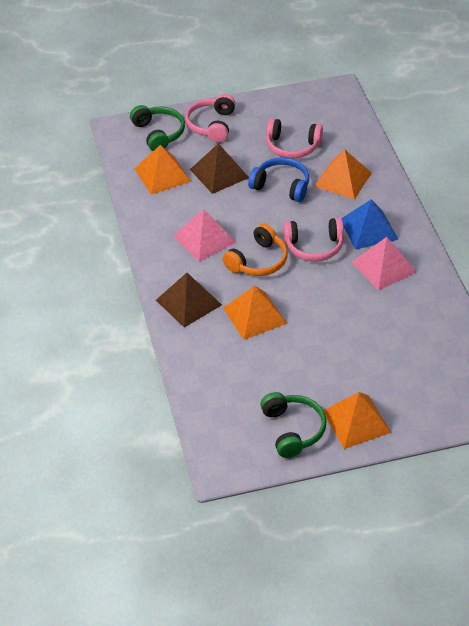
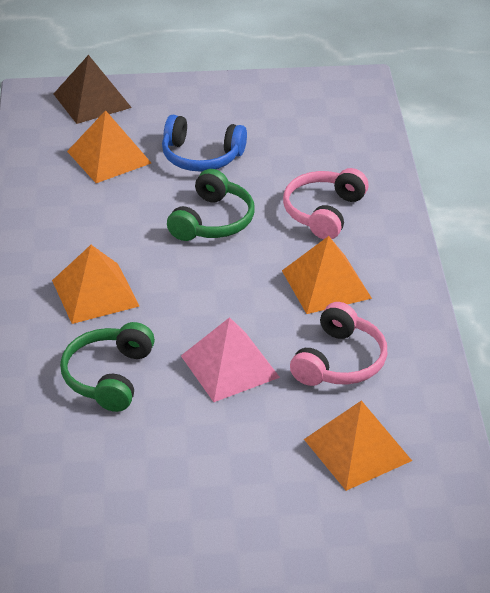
blue pyramid: 1 -> 0
brown pyramid: 2 -> 1
orange headphones: 1 -> 0
pink headphones: 3 -> 2
pink pyramid: 2 -> 1

